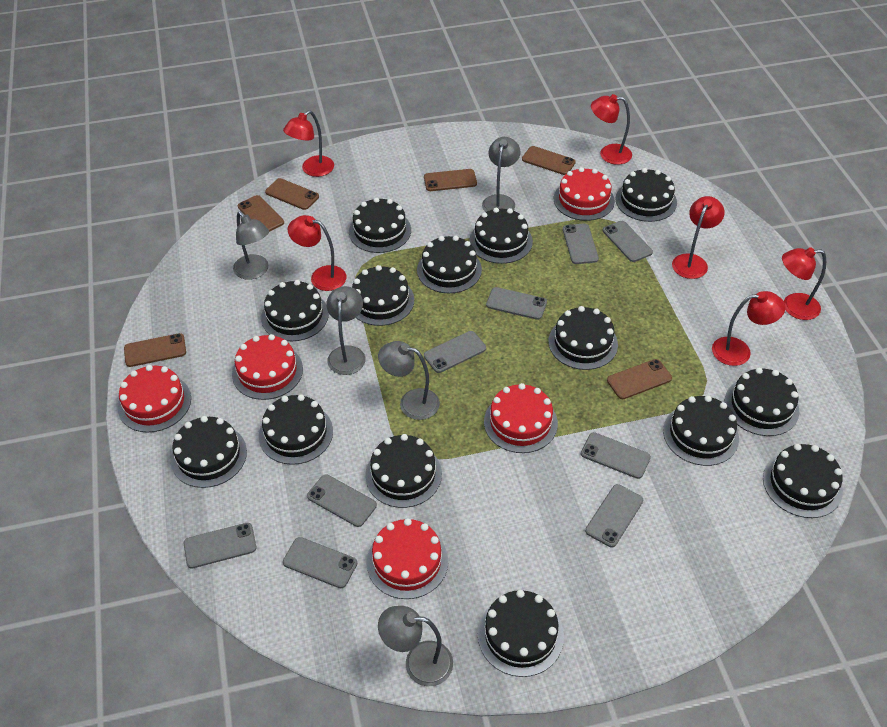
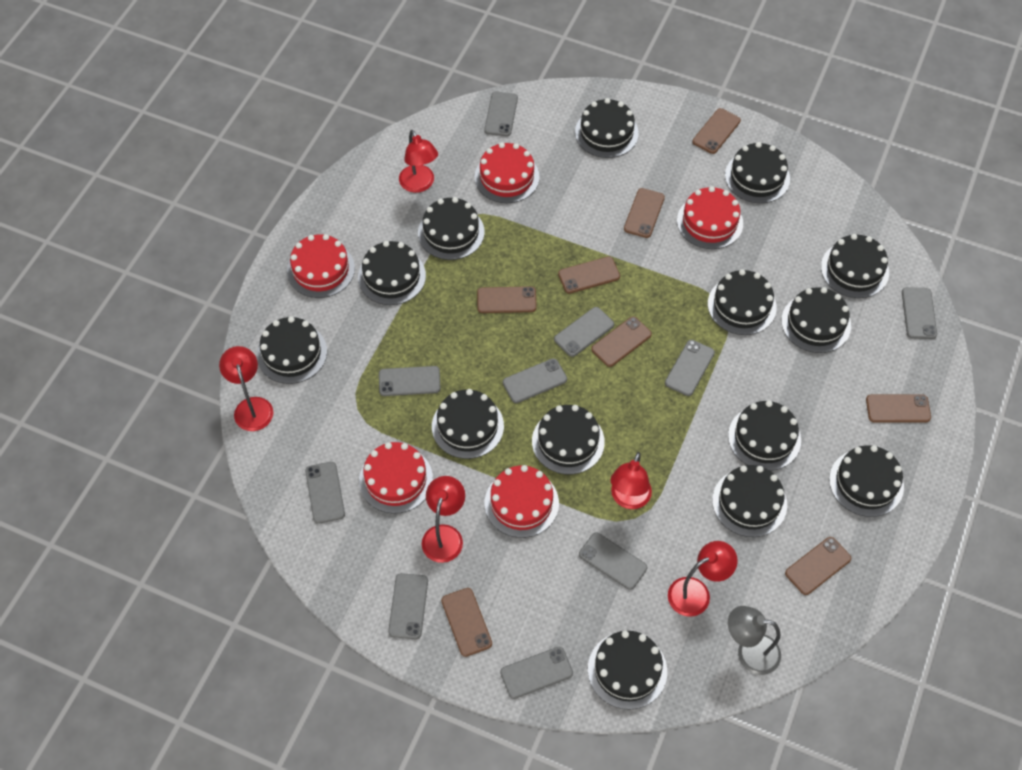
brown phone: 6 -> 8
grey lamp: 5 -> 1
grey phone: 9 -> 10
red lamp: 6 -> 5

